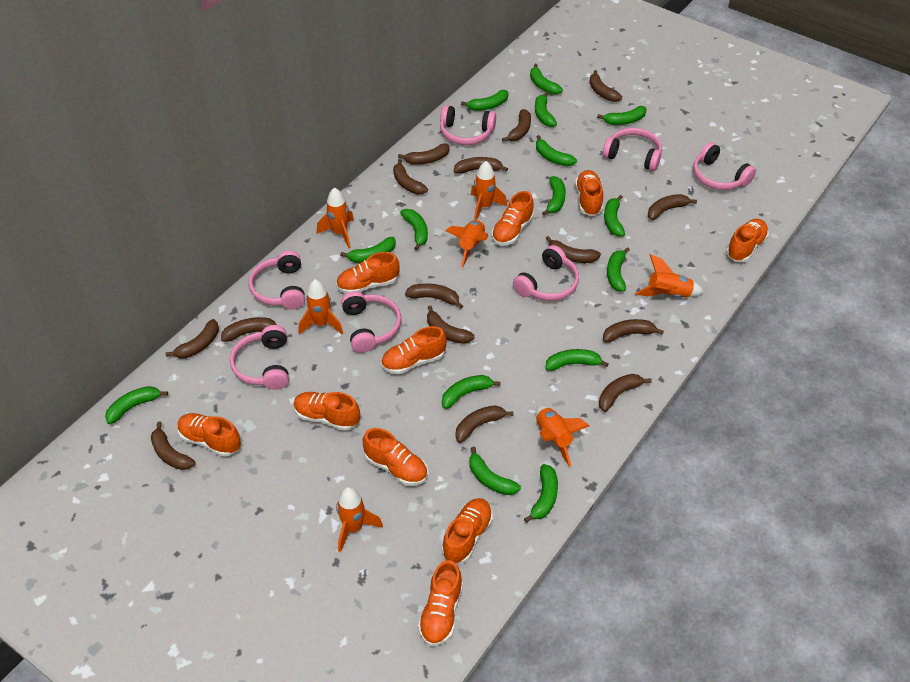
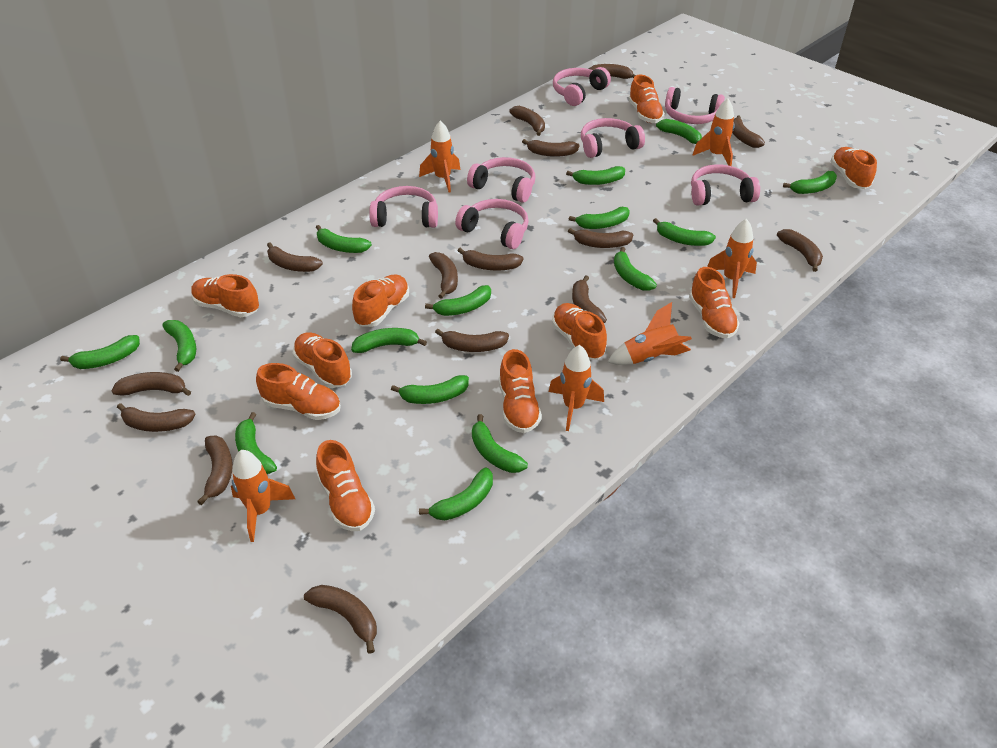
orange rocket: 7 -> 6

